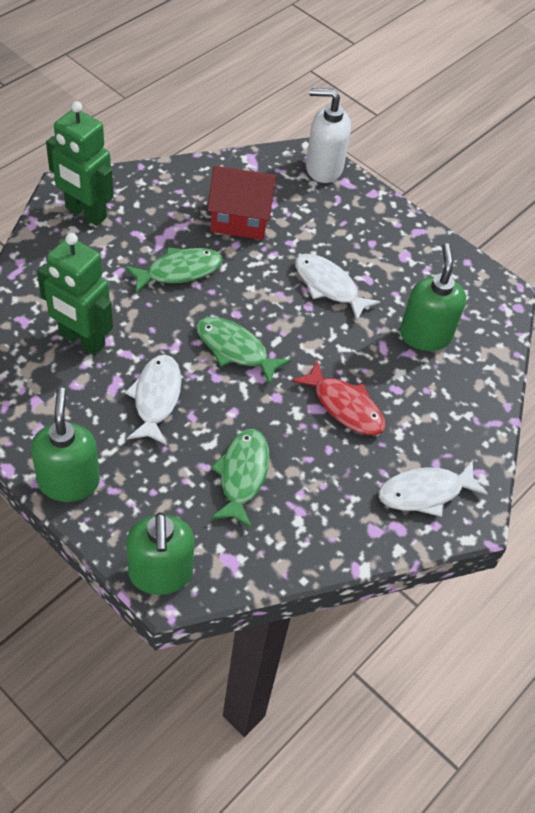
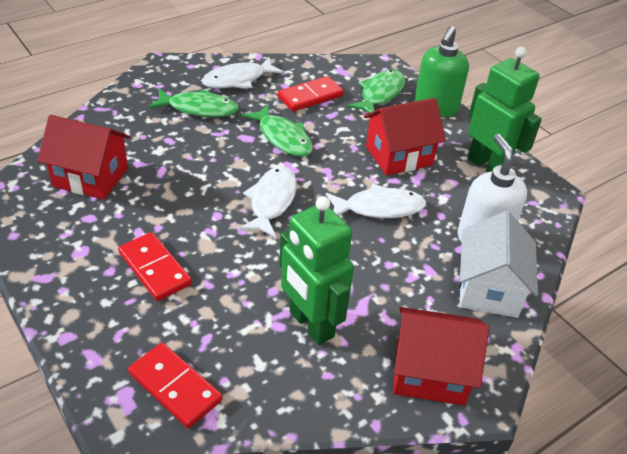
green soap dispenser: 3 -> 1
red domino: 0 -> 3
red fish: 1 -> 0
red house: 1 -> 3
white house: 0 -> 1

